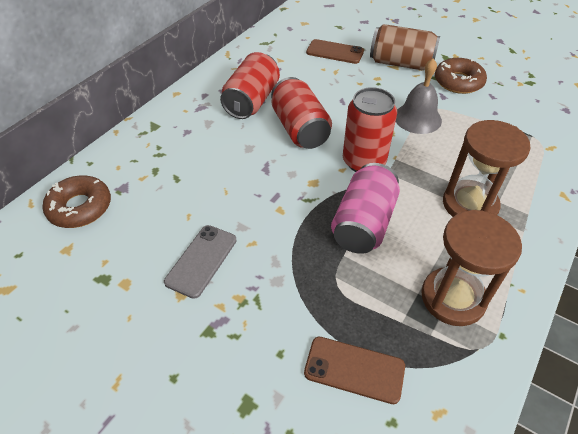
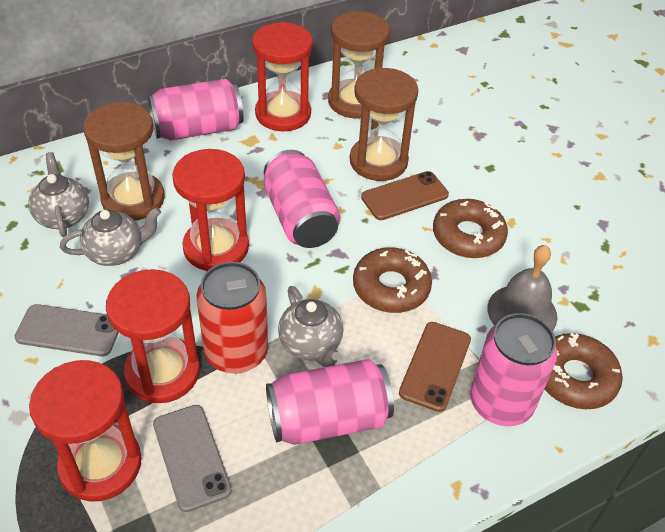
brown can: 1 -> 0
brown donut: 2 -> 3
brown hourglass: 2 -> 3
grey phone: 1 -> 2
grey teapot: 0 -> 3
pink can: 1 -> 4
red can: 3 -> 1
red hourglass: 0 -> 4

